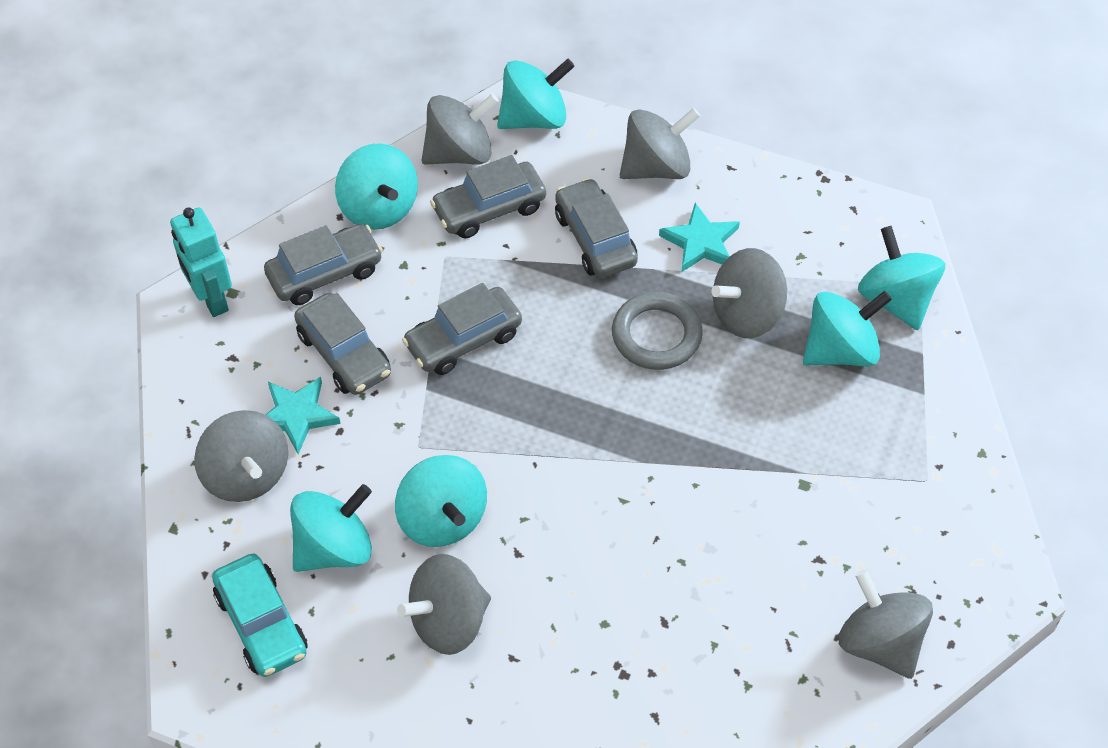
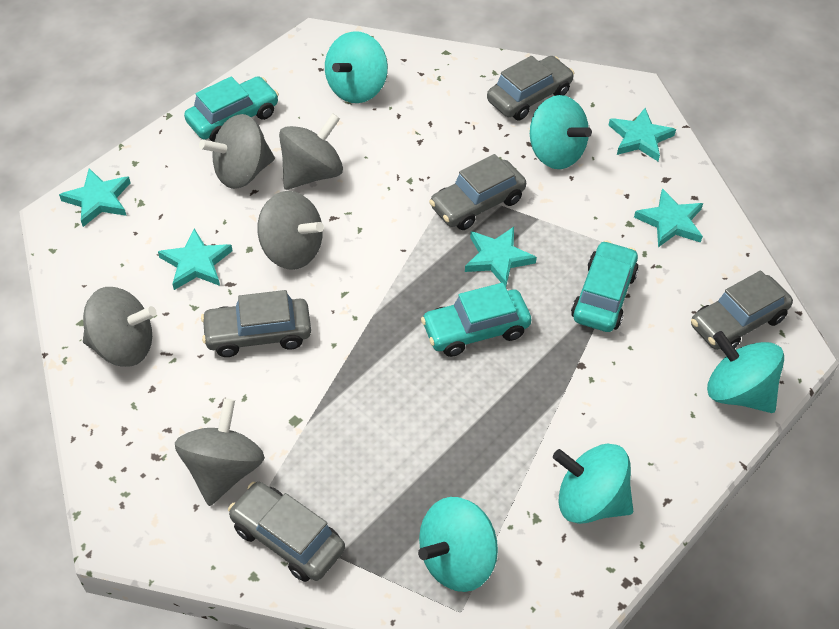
grey ring: 1 -> 0
grey spinning top: 6 -> 5
turquoise car: 1 -> 3
turquoise robot: 1 -> 0
turquoise spinning top: 6 -> 5
turquoise star: 2 -> 5

